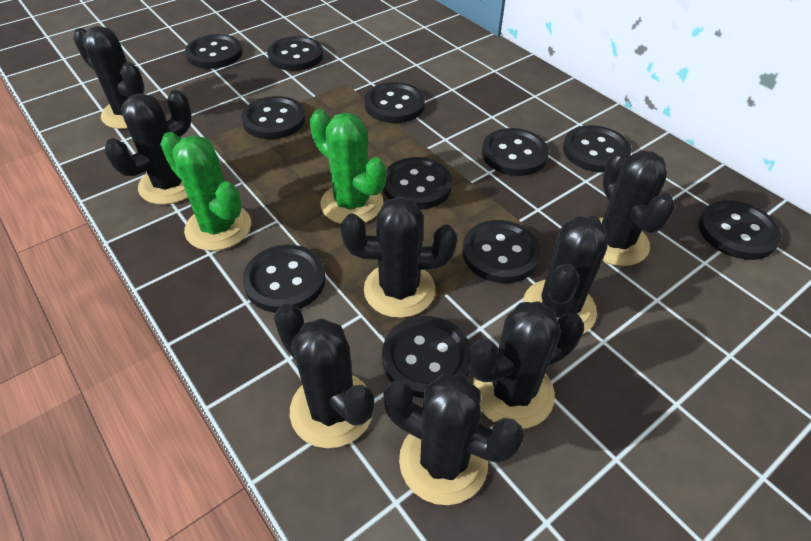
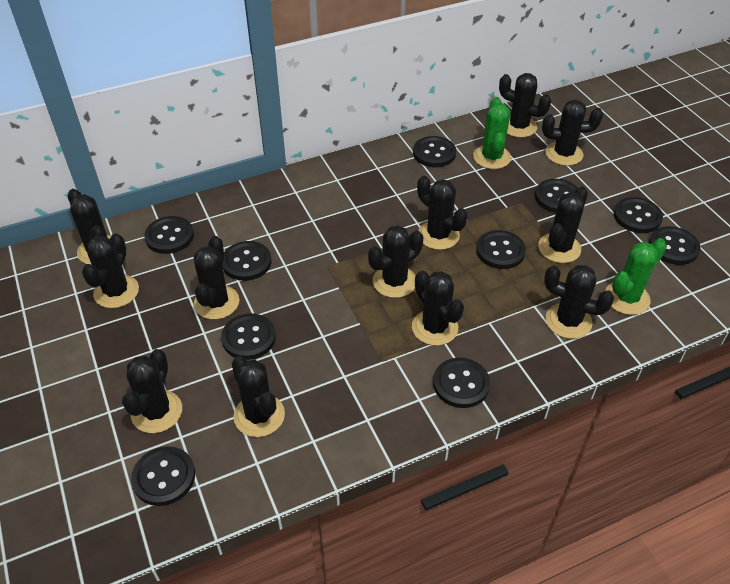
black button: 11 -> 10
black cactus: 8 -> 12

